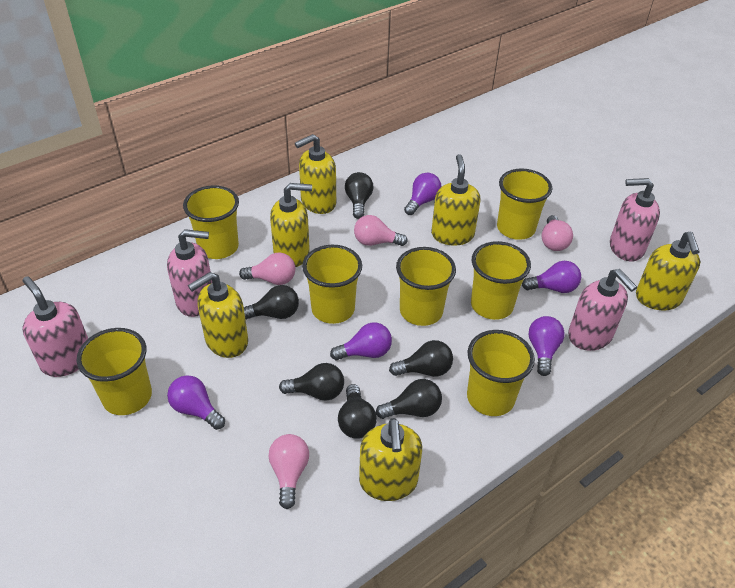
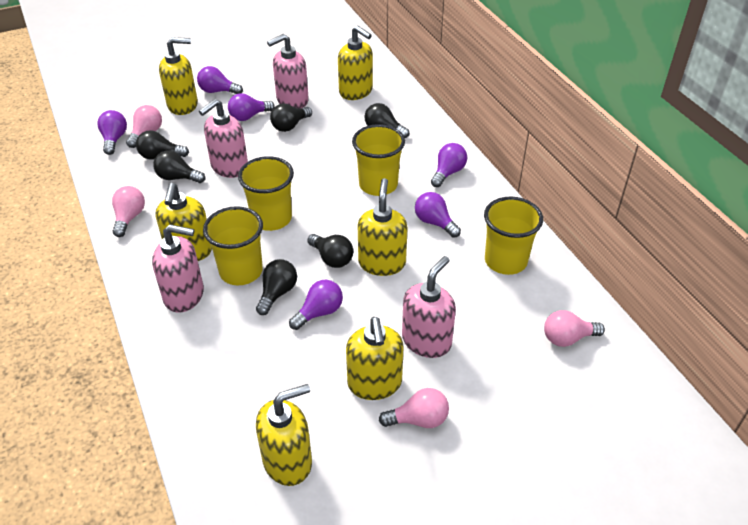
purple light bulb: 5 -> 6
yellow cup: 7 -> 4

